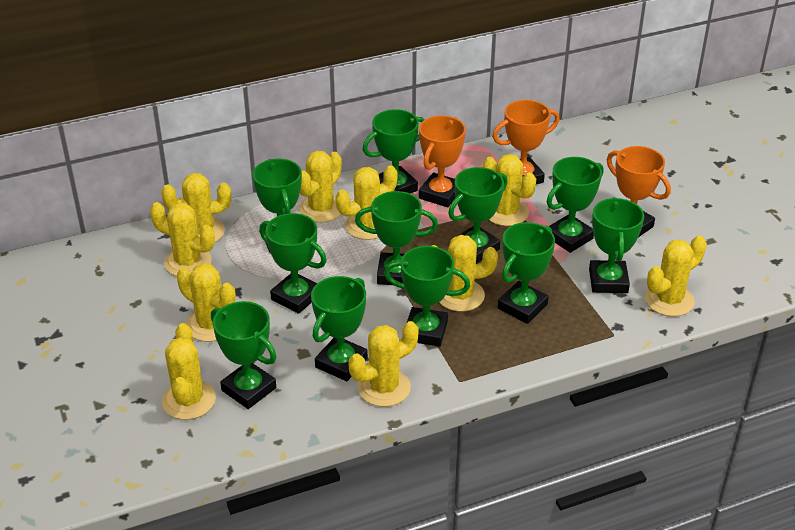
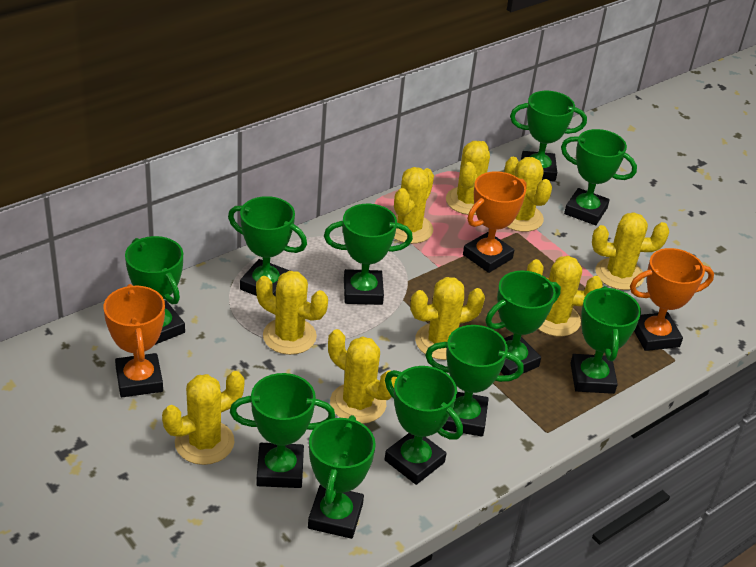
yellow cactus: 10 -> 9

